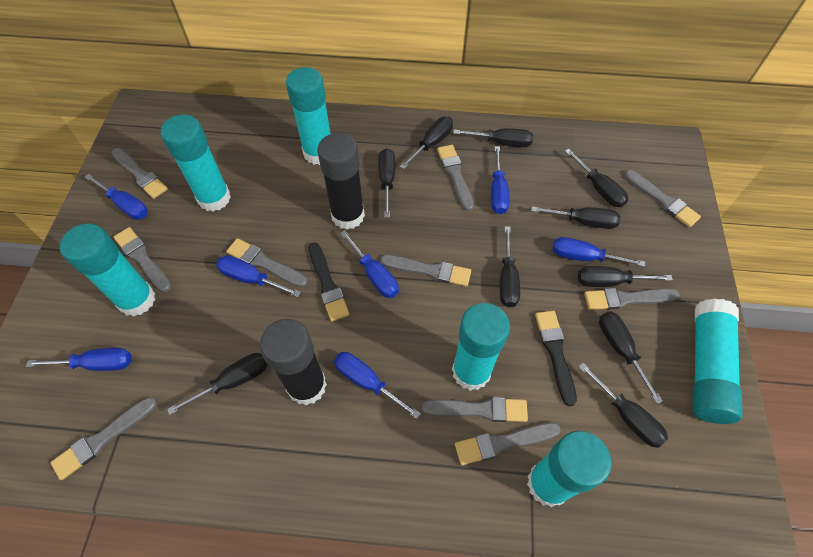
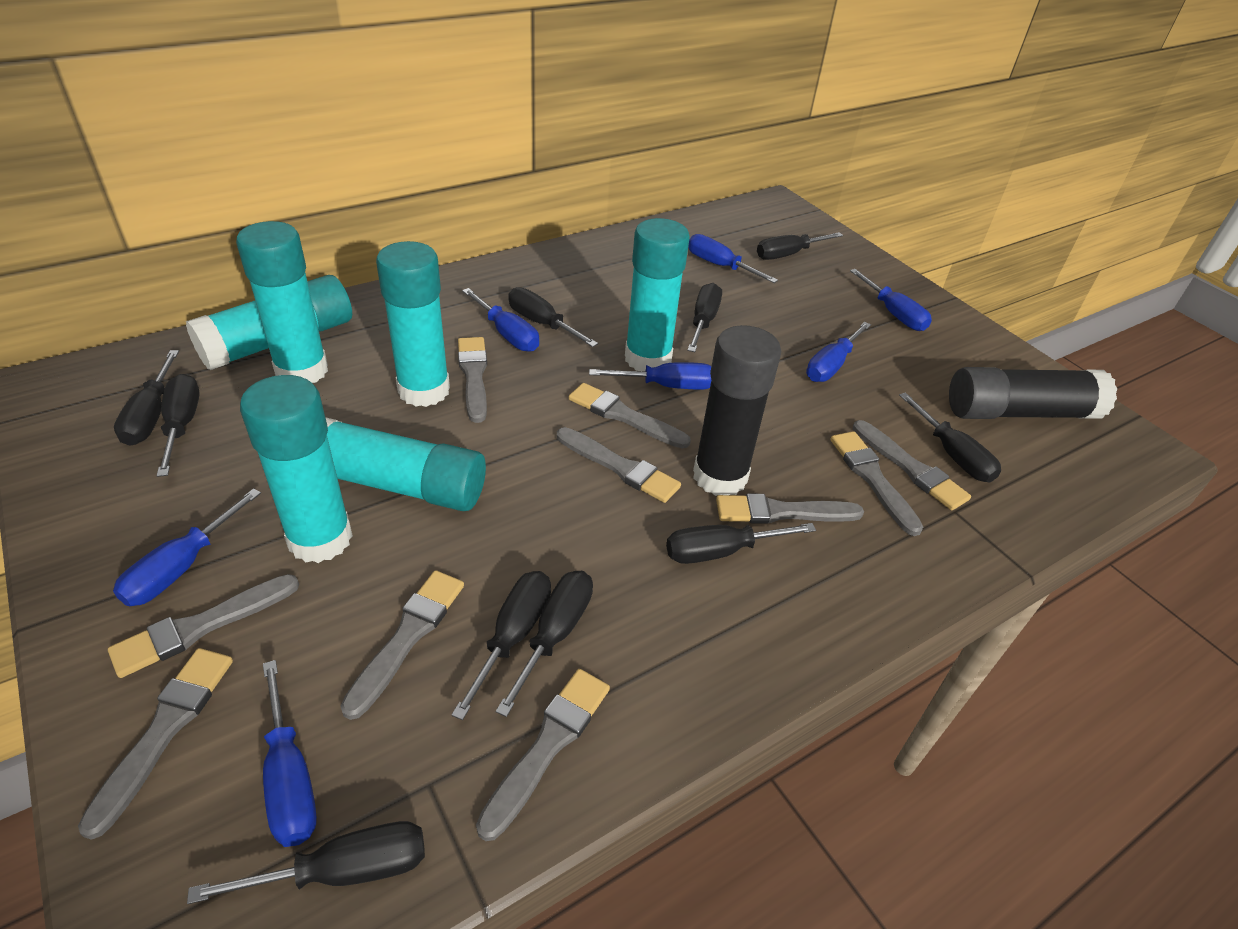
black brush: 2 -> 0

